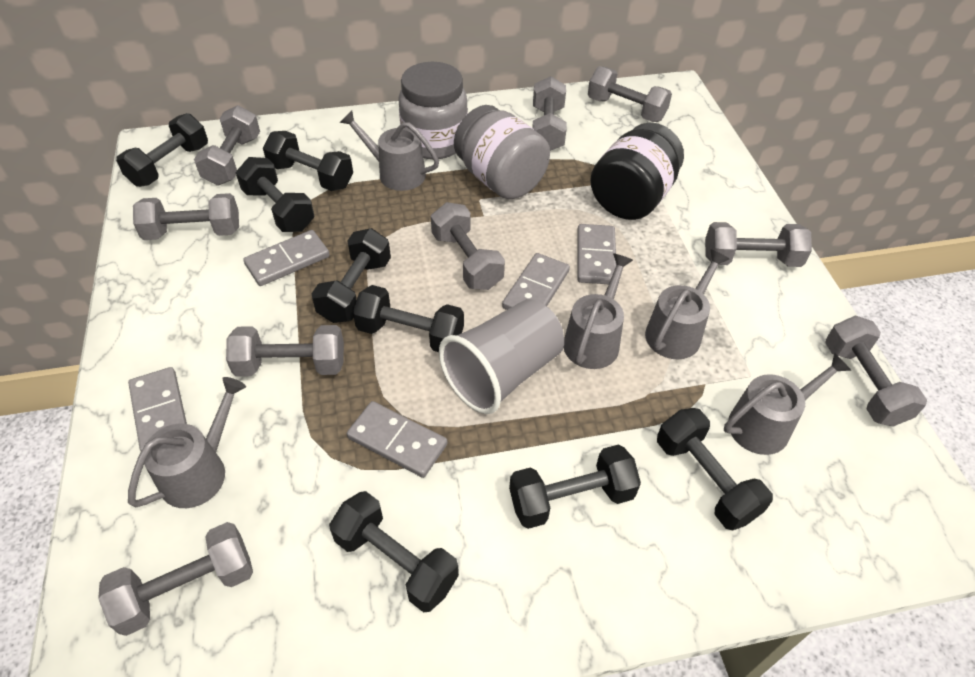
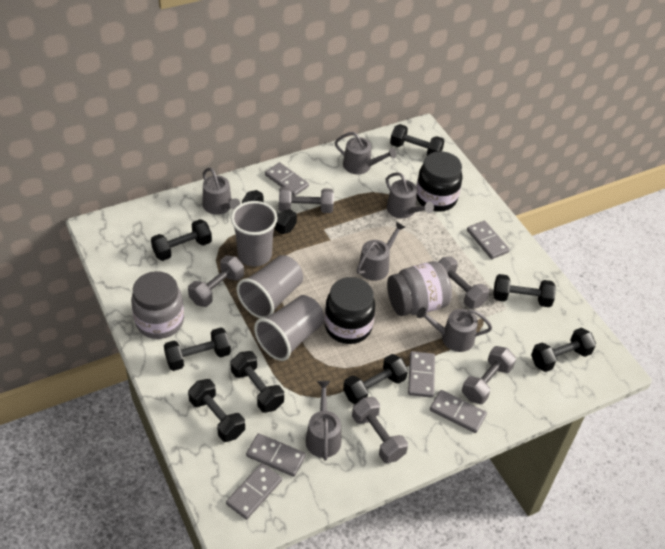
black dumbbell: 8 -> 9
black jar: 1 -> 2
grey cup: 1 -> 3
grey domino: 5 -> 6
grey dumbbell: 9 -> 5
grey watering can: 5 -> 6

